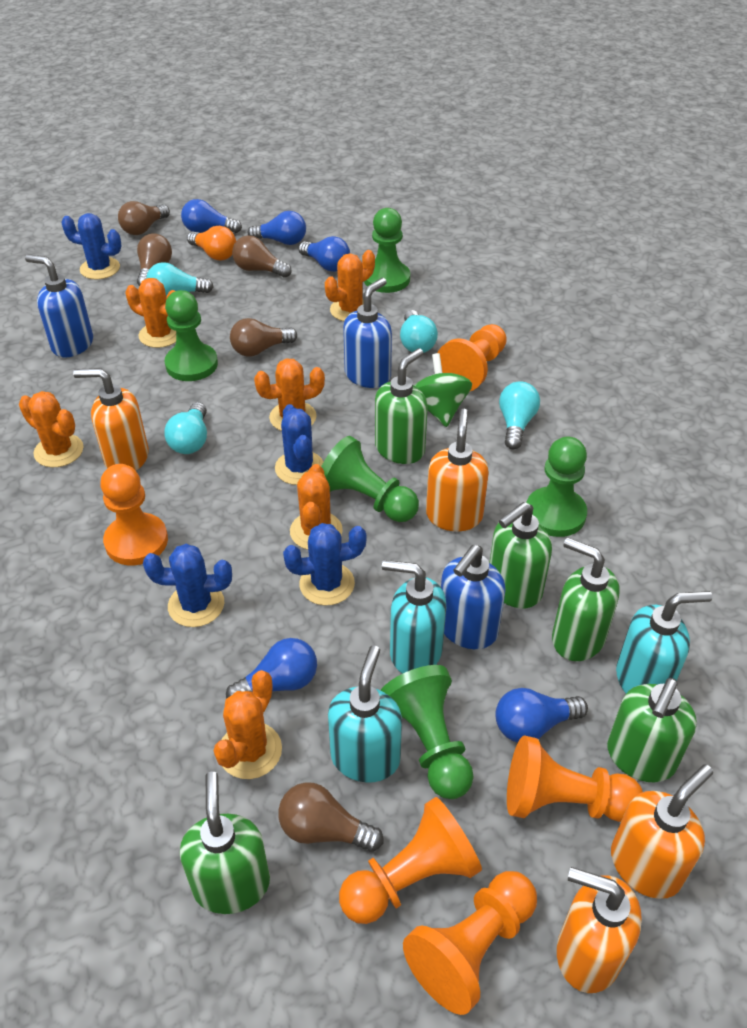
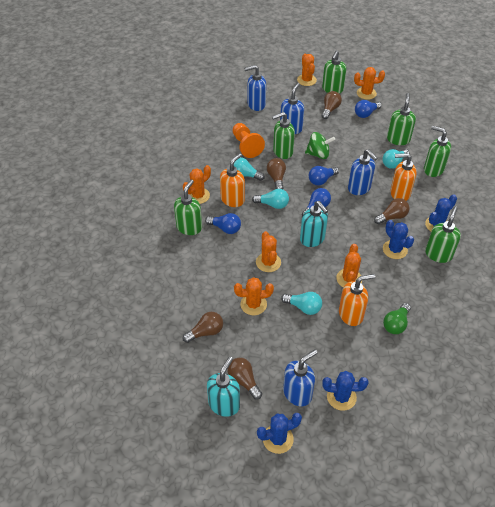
blue light bulb: 5 -> 4
blue soap dispenser: 3 -> 4
green light bulb: 0 -> 1
green pawn: 5 -> 0
green soap dispenser: 5 -> 6
orange light bulb: 1 -> 0
orange pawn: 5 -> 1
orange soap dispenser: 4 -> 3
turquoise soap dispenser: 3 -> 2

